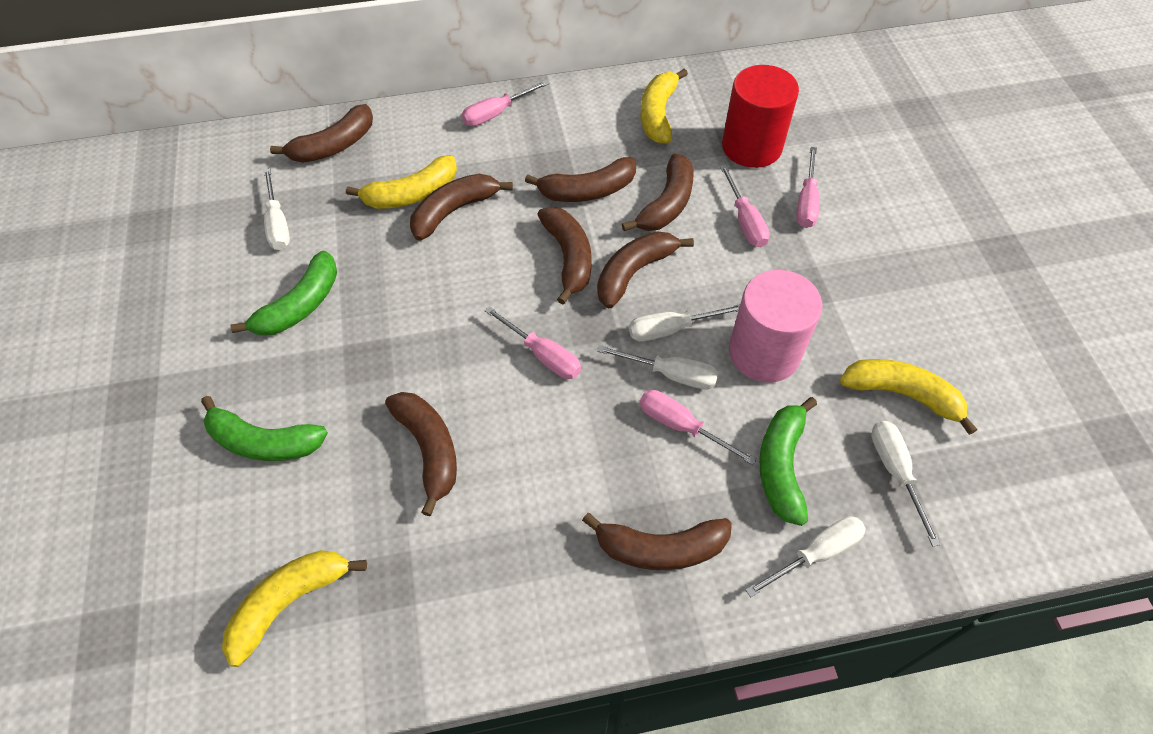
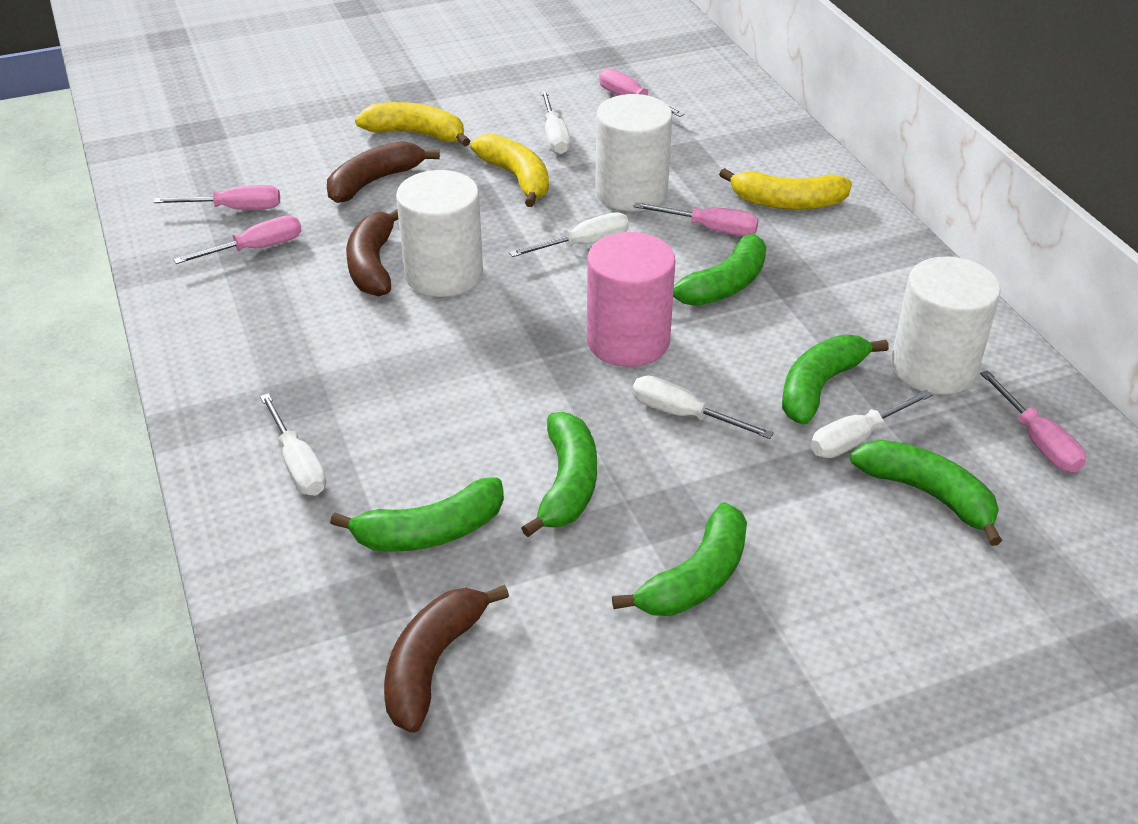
brown banana: 8 -> 3
green banana: 3 -> 6
red cylinder: 1 -> 0
white cylinder: 0 -> 3
yellow banana: 4 -> 3

